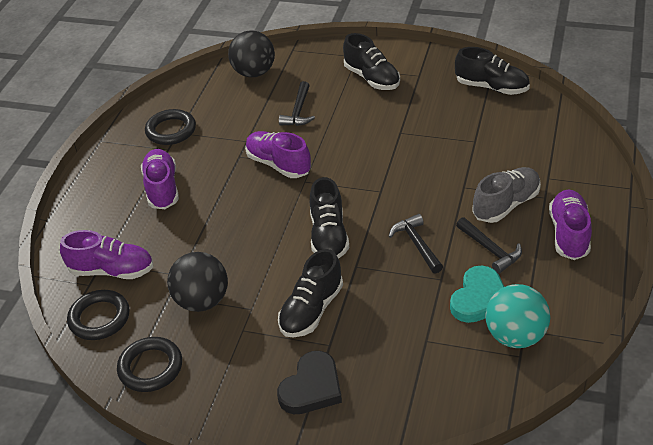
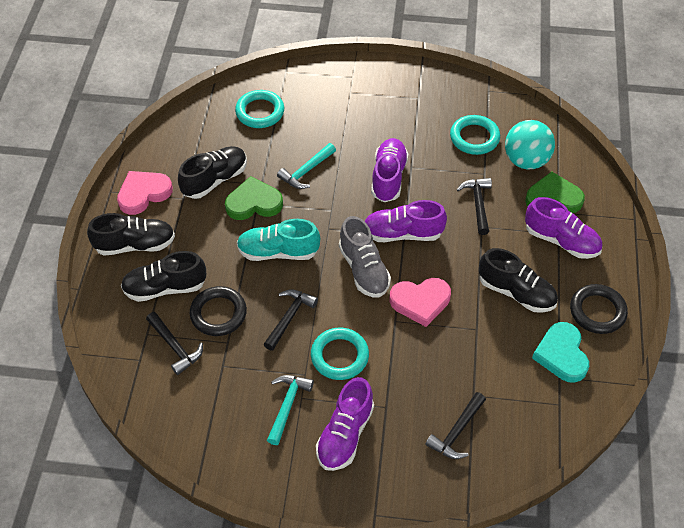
black ball: 2 -> 0
black hammer: 3 -> 4
black heart: 1 -> 0
black ring: 3 -> 2
green heart: 0 -> 2
pink heart: 0 -> 2
turquoise hammer: 0 -> 2
turquoise ring: 0 -> 3
turquoise shoe: 0 -> 1

